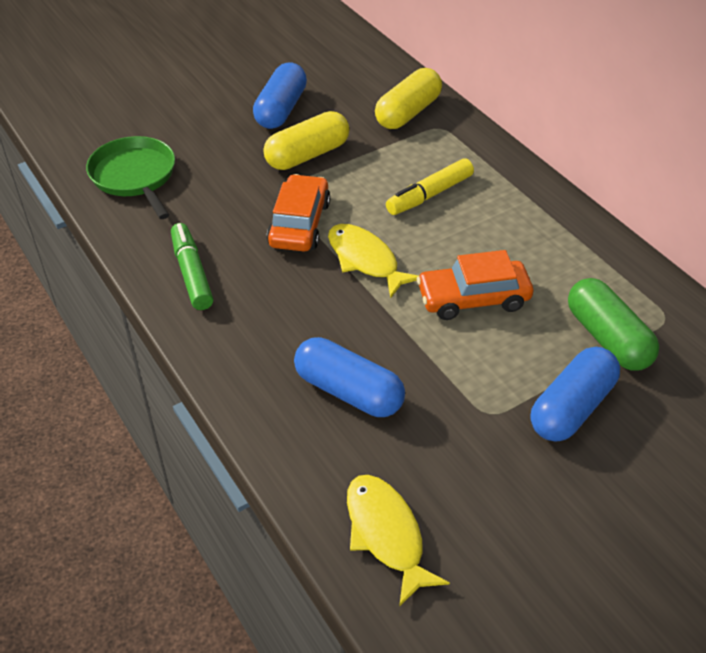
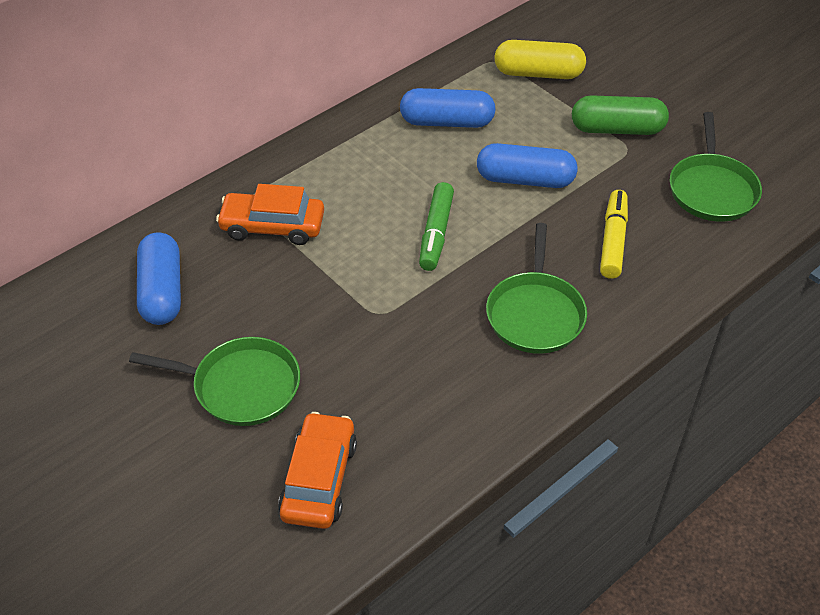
green pan: 1 -> 3
yellow capsule: 2 -> 1
yellow fish: 2 -> 0

